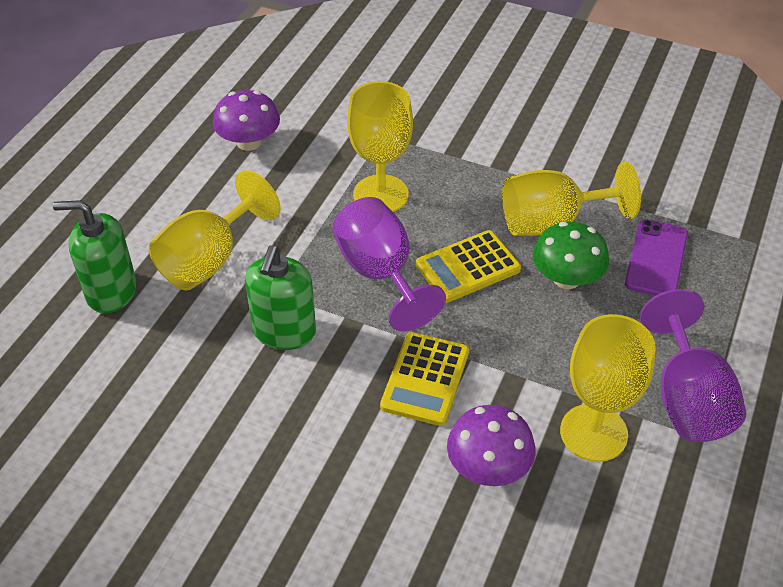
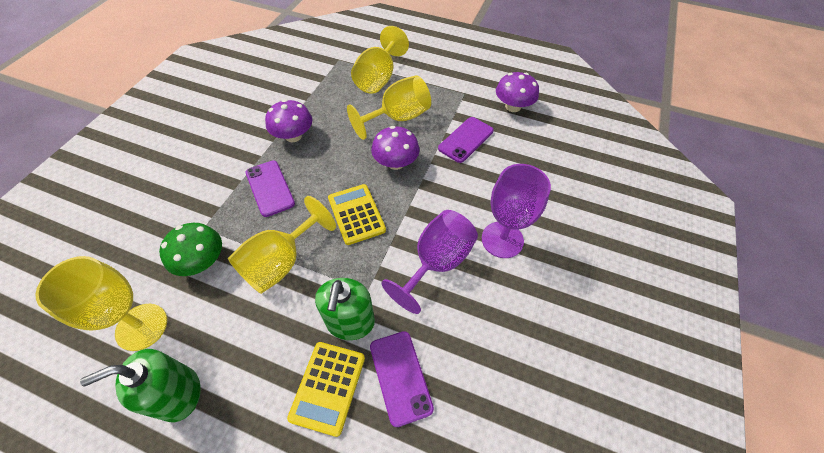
purple mushroom: 2 -> 3
purple phone: 1 -> 3

